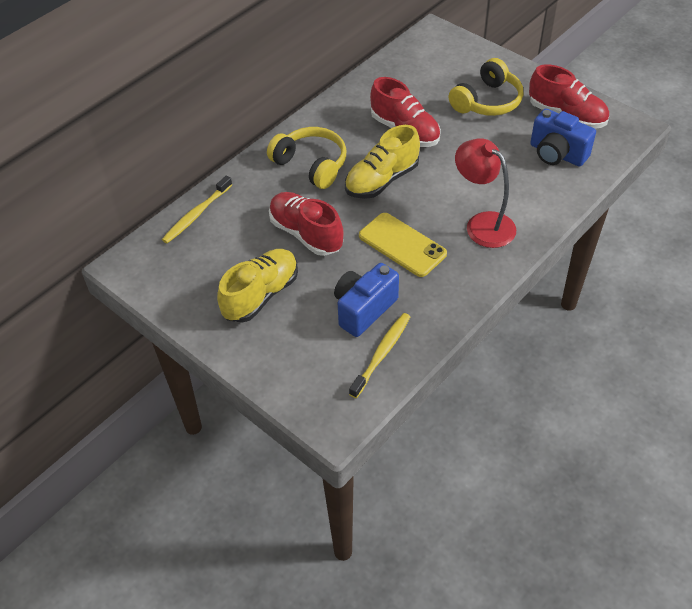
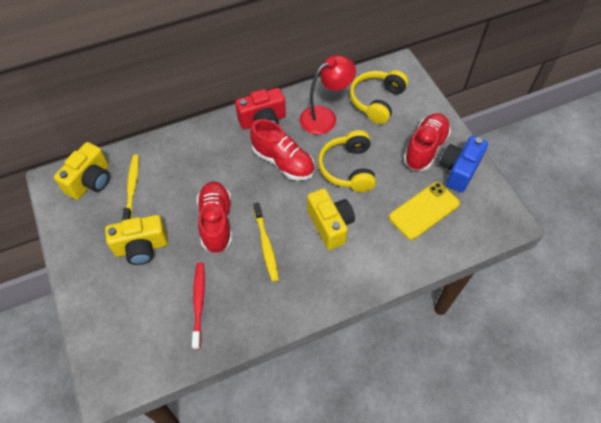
blue camera: 2 -> 1
red camera: 0 -> 1
red toothbrush: 0 -> 1
yellow camera: 0 -> 3
yellow shoe: 2 -> 0

